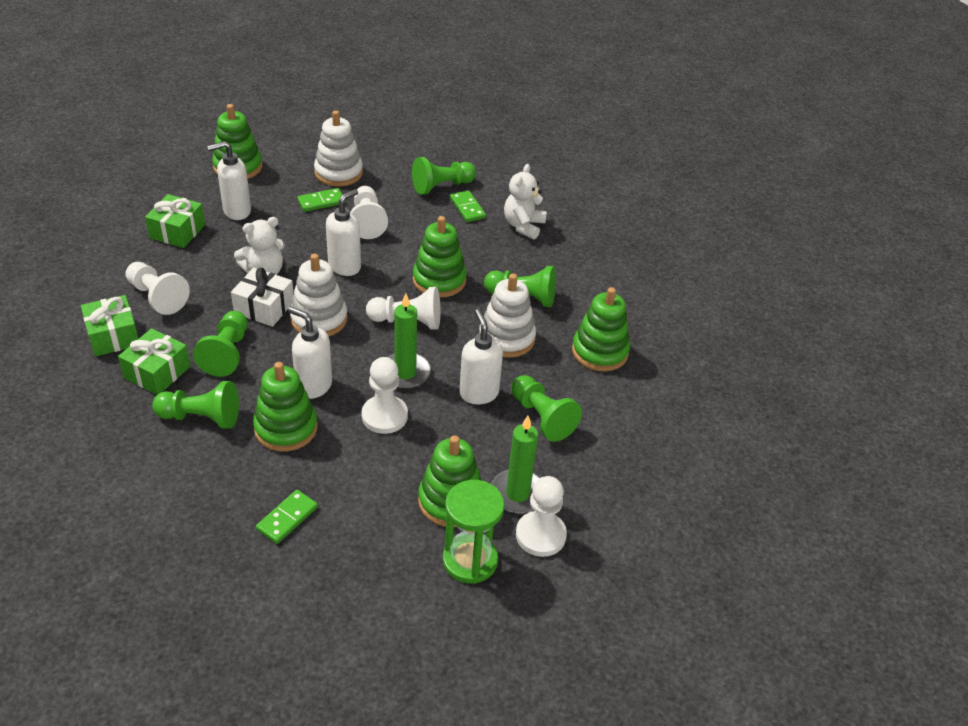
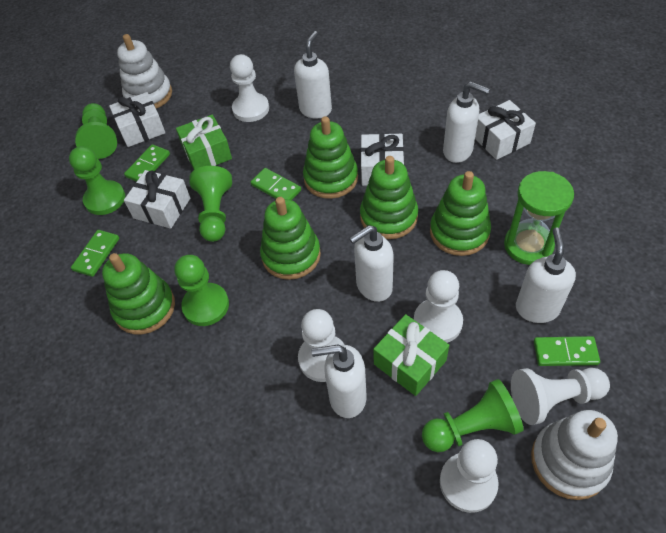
green candle: 2 -> 0
green domino: 3 -> 4
green gift: 3 -> 2
white gift: 1 -> 4
white soap dispenser: 4 -> 5
white stacking toy: 3 -> 2
white teddy bear: 2 -> 0

